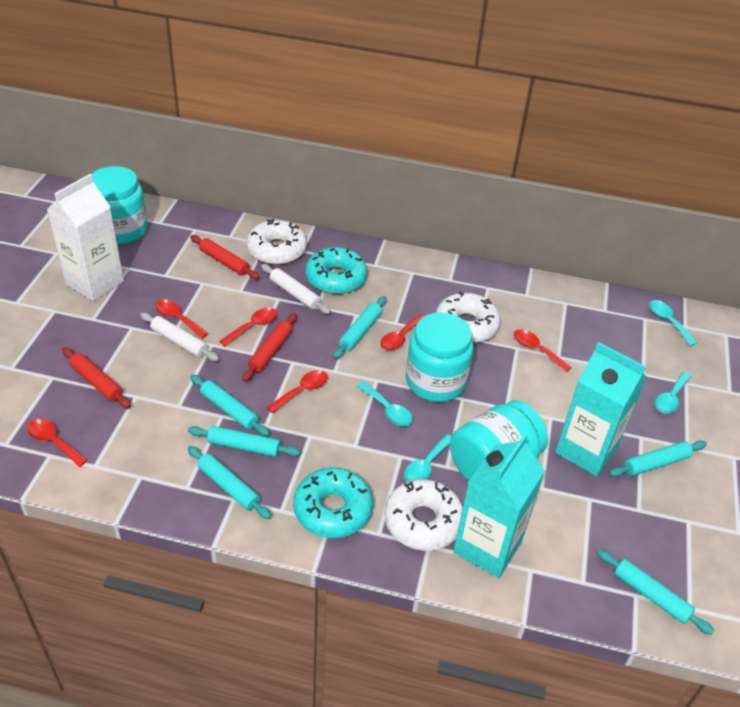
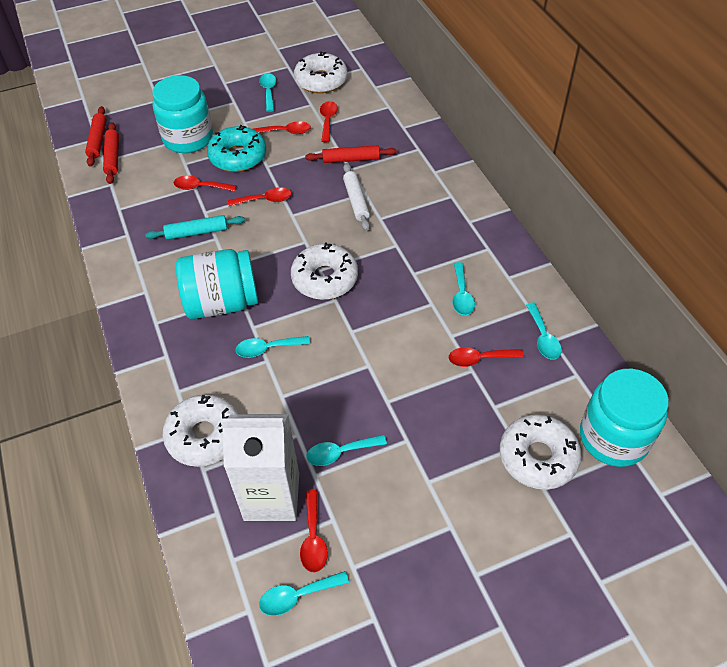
turquoise carton: 2 -> 0
turquoise donut: 2 -> 1
turquoise rolling pin: 6 -> 1
turquoise spoon: 4 -> 6
white donut: 3 -> 4
white rolling pin: 2 -> 1

